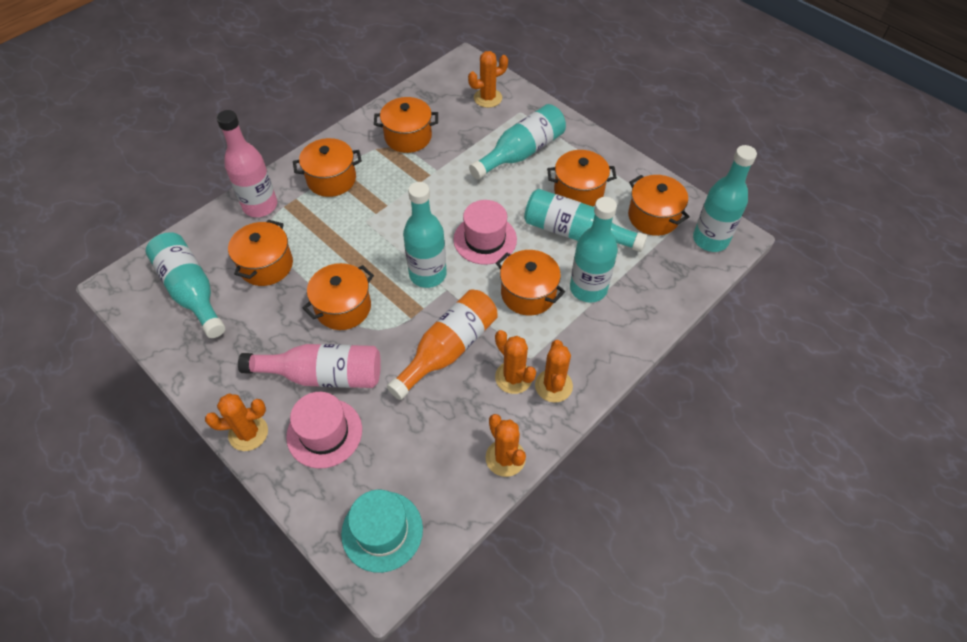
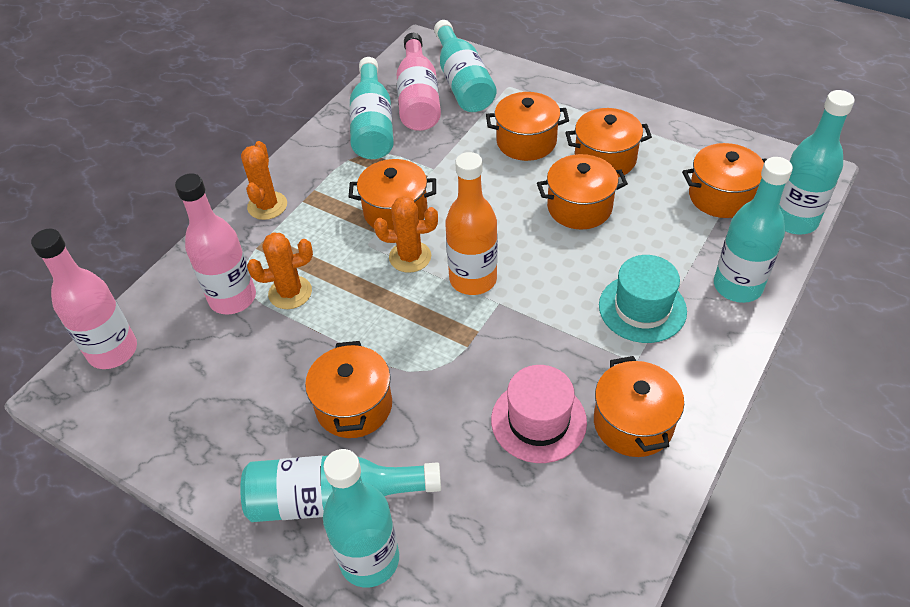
orange cactus: 5 -> 3
pink bottle: 2 -> 3
pink hat: 2 -> 1

